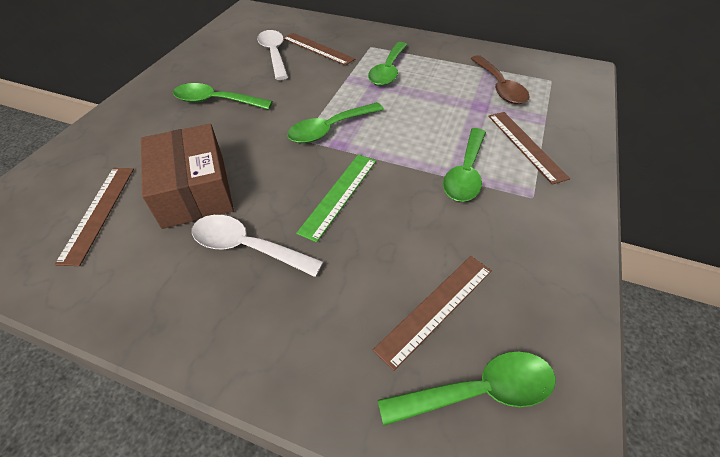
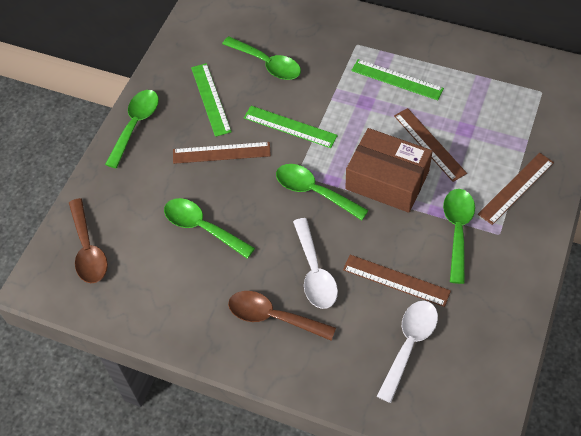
brown spoon: 1 -> 2
green ruler: 1 -> 3

